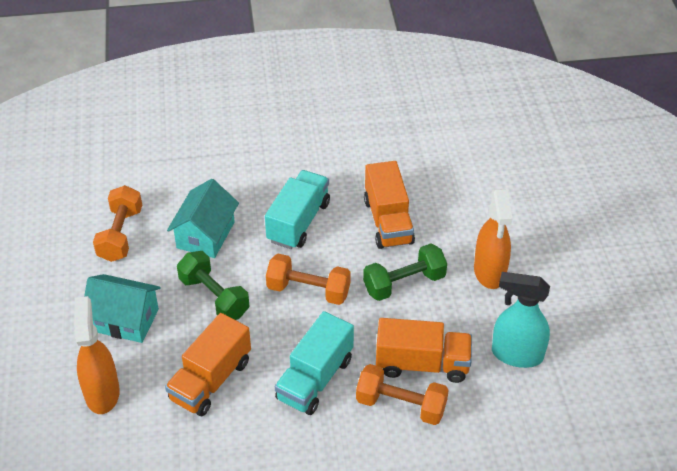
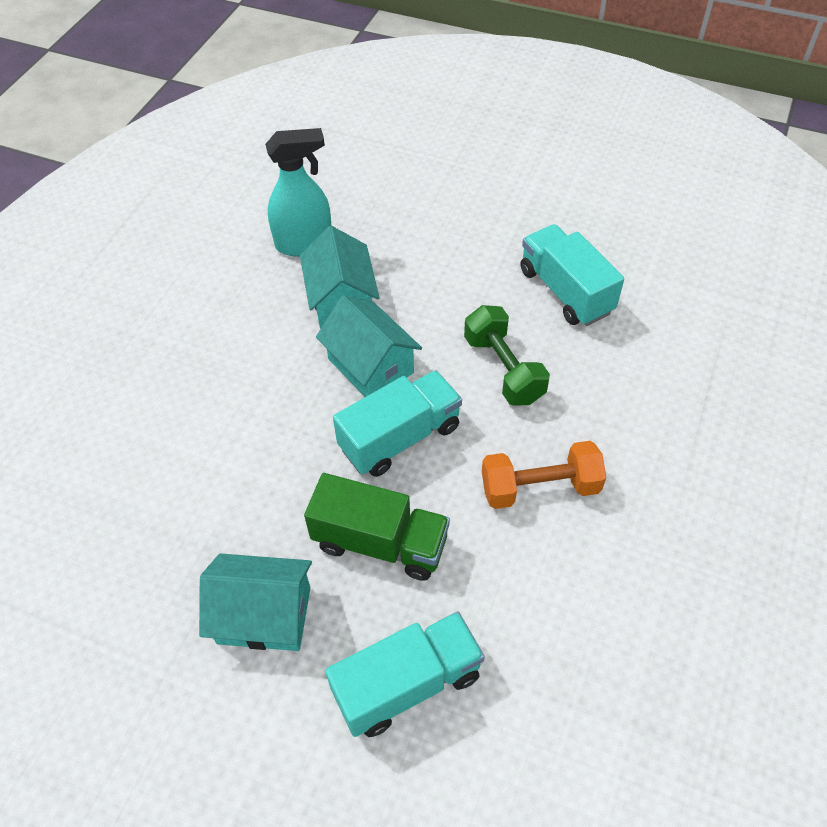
green dumbbell: 2 -> 1
green truck: 0 -> 1
orange dumbbell: 3 -> 1
orange spray bottle: 2 -> 0
orange truck: 3 -> 0
turquoise house: 2 -> 3
turquoise truck: 2 -> 3

